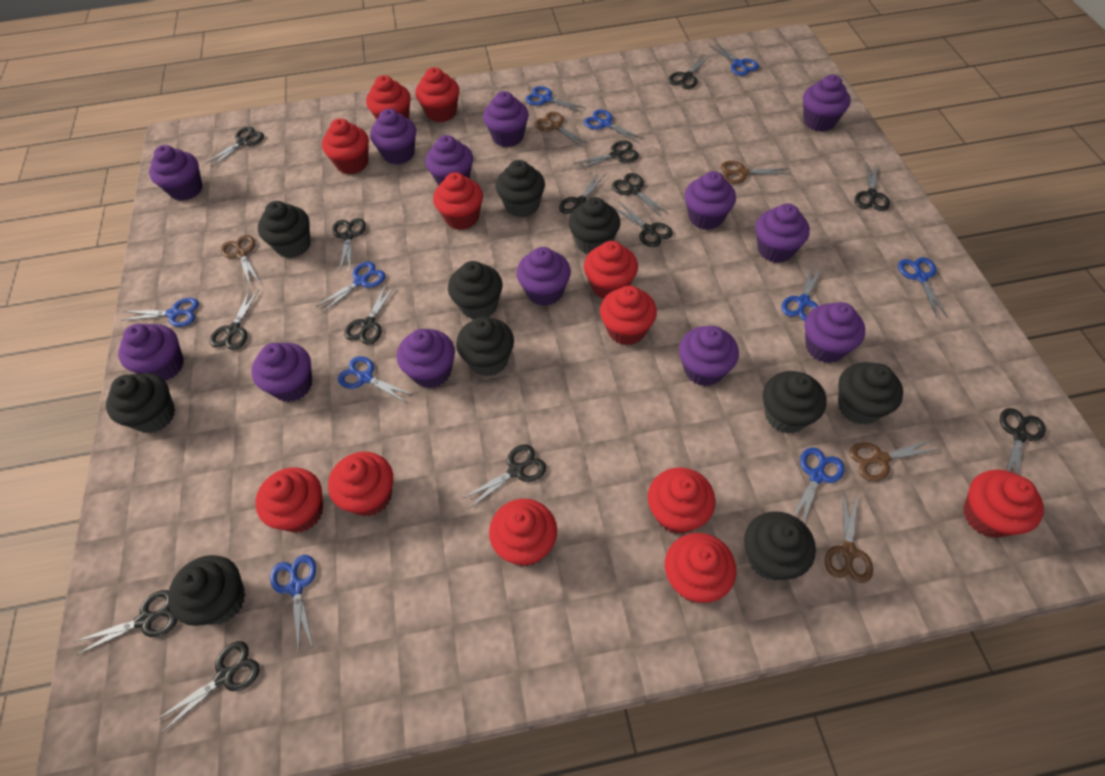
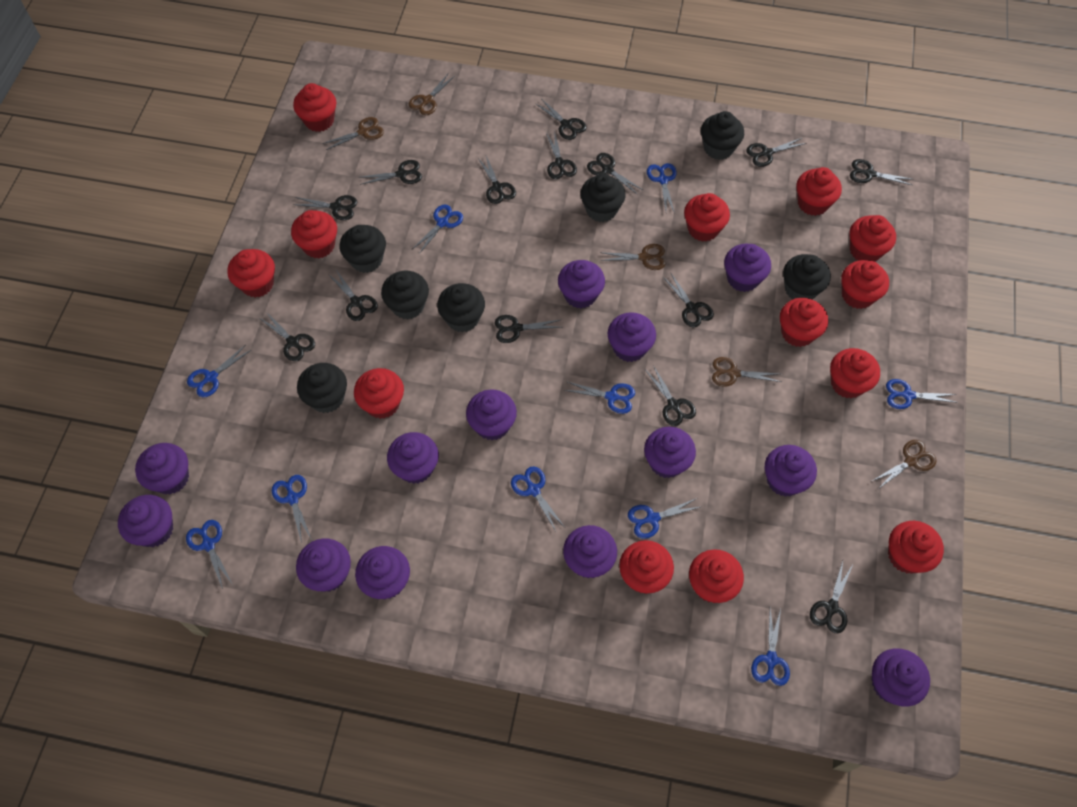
black cupcake: 10 -> 7
red cupcake: 12 -> 13

